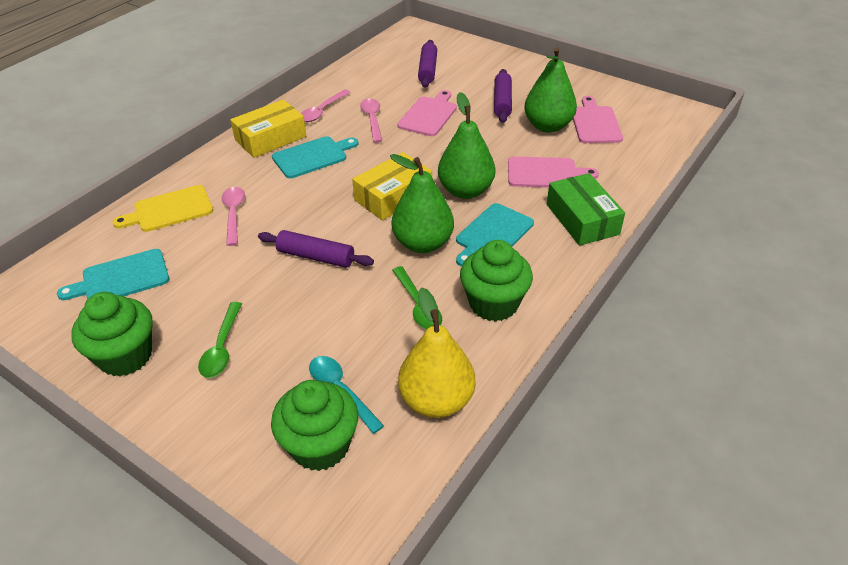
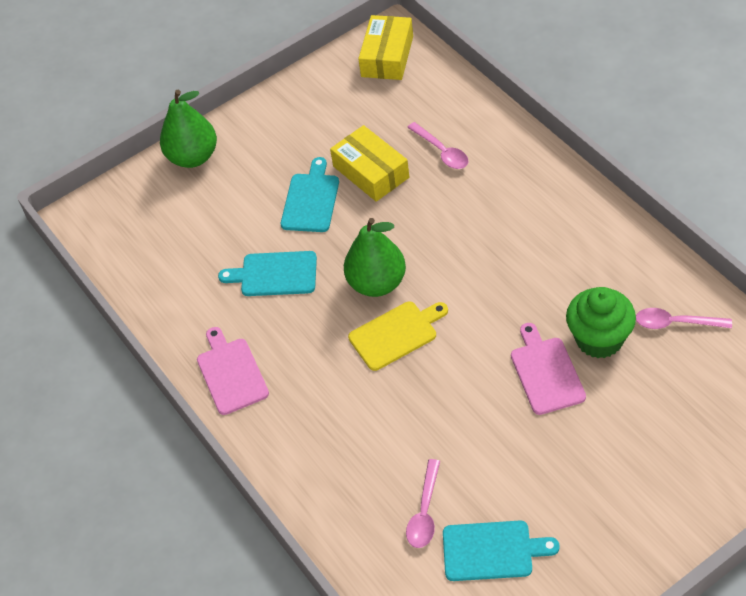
green box: 1 -> 0
green cupcake: 3 -> 1
green pear: 3 -> 2
green spoon: 2 -> 0
pink cutting board: 3 -> 2
purple rolling pin: 3 -> 0
turquoise spoon: 1 -> 0
yellow pear: 1 -> 0

